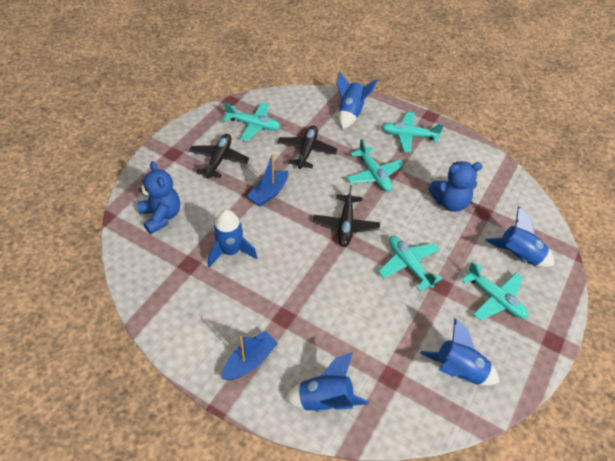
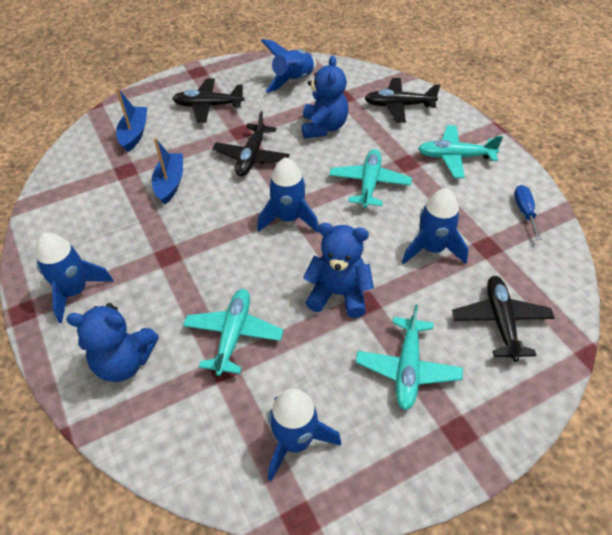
black plane: 3 -> 4
blue screwdriver: 0 -> 1
blue teddy bear: 2 -> 3
turquoise plane: 5 -> 4

